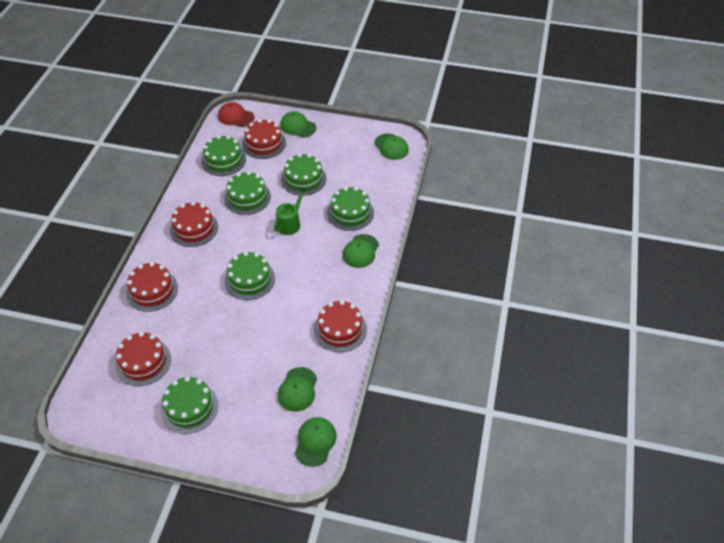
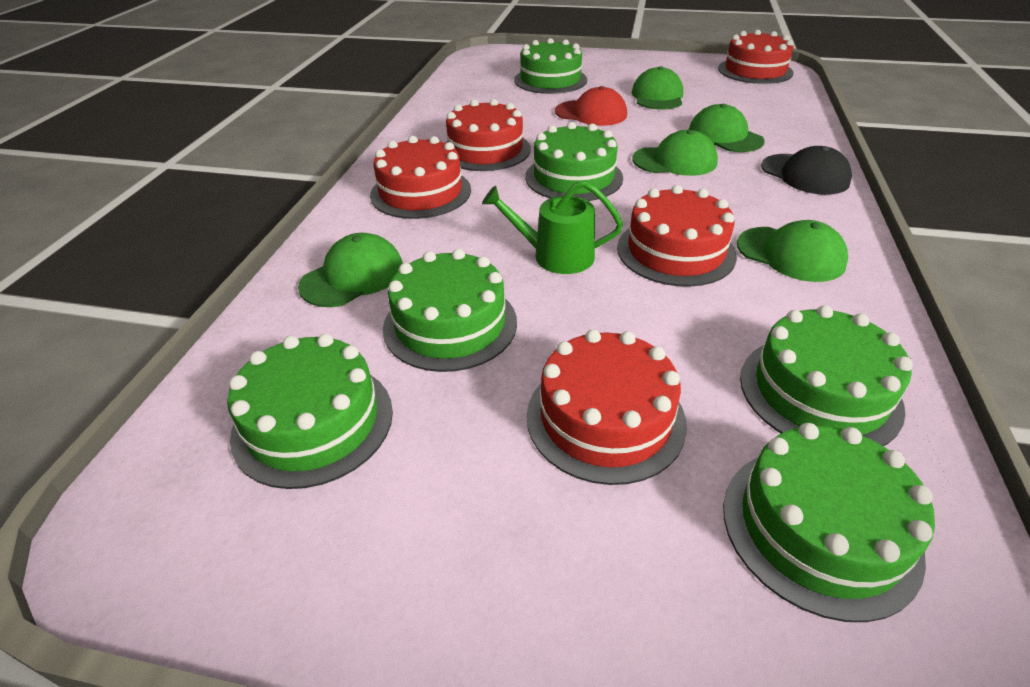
black cap: 0 -> 1

